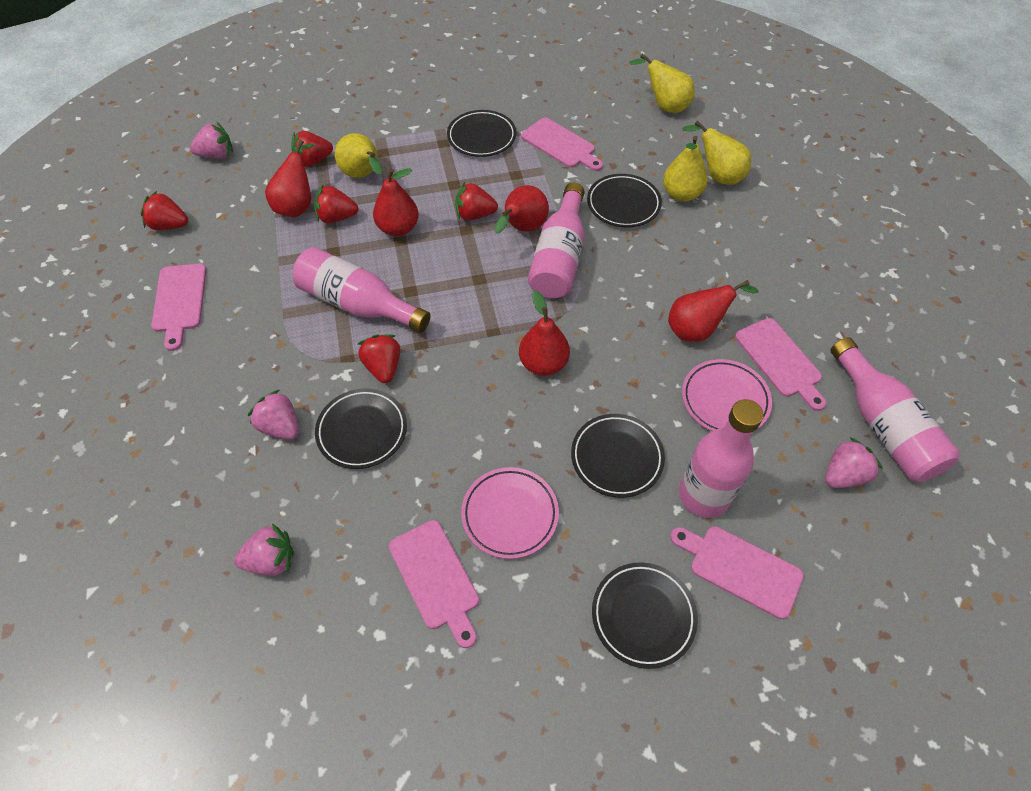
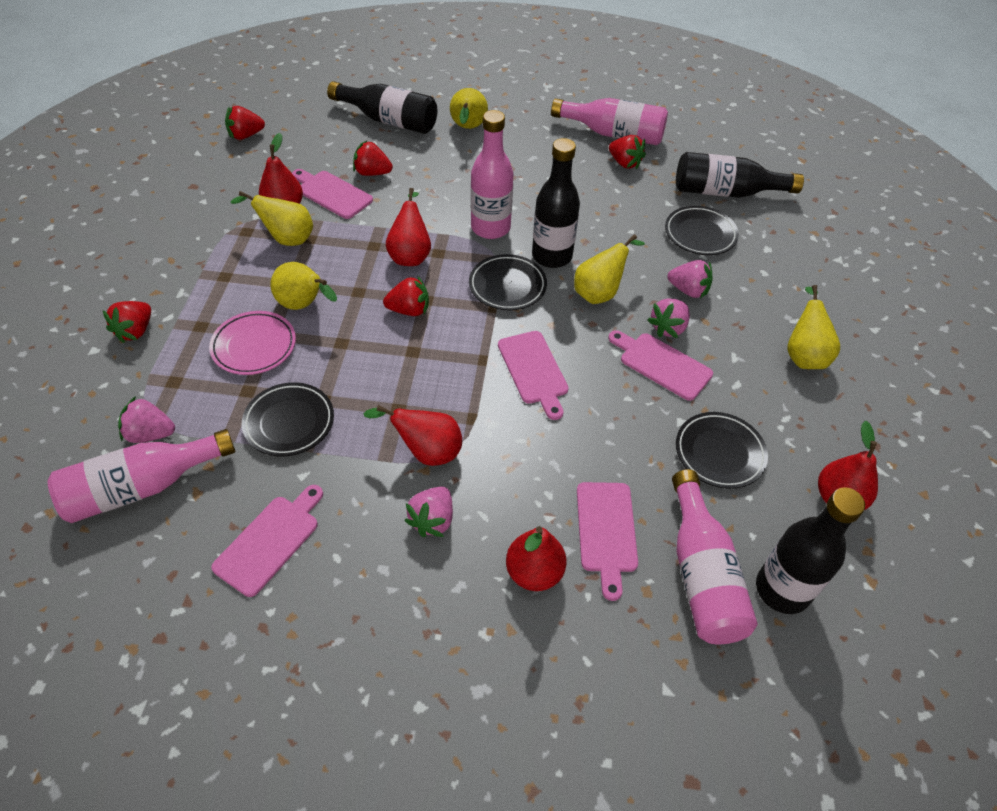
black bottle: 0 -> 4
black plate: 5 -> 4
pink plate: 2 -> 1
yellow pear: 4 -> 5

